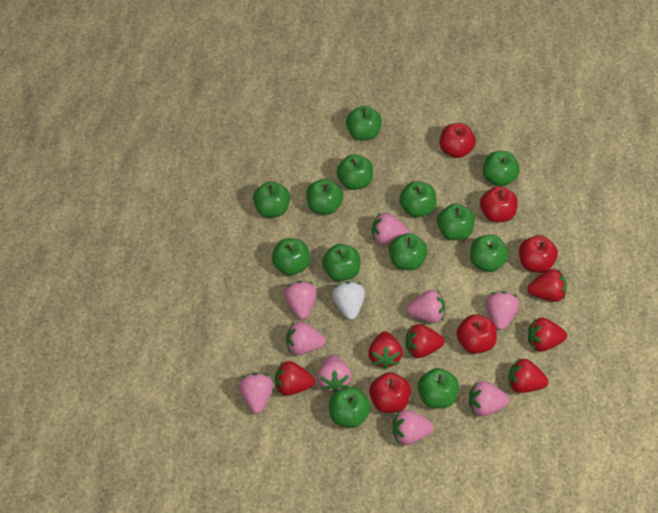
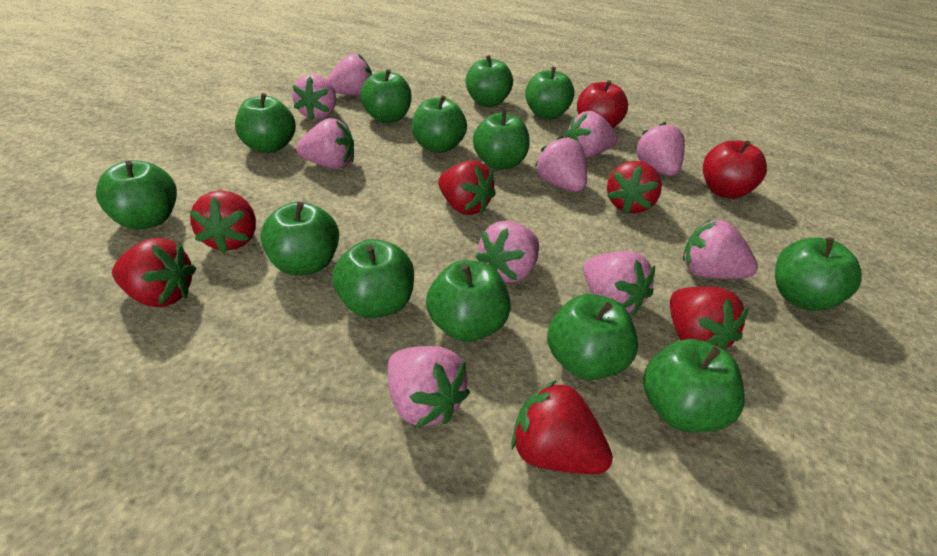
pink strawberry: 9 -> 10
red apple: 5 -> 2
white strawberry: 1 -> 0

